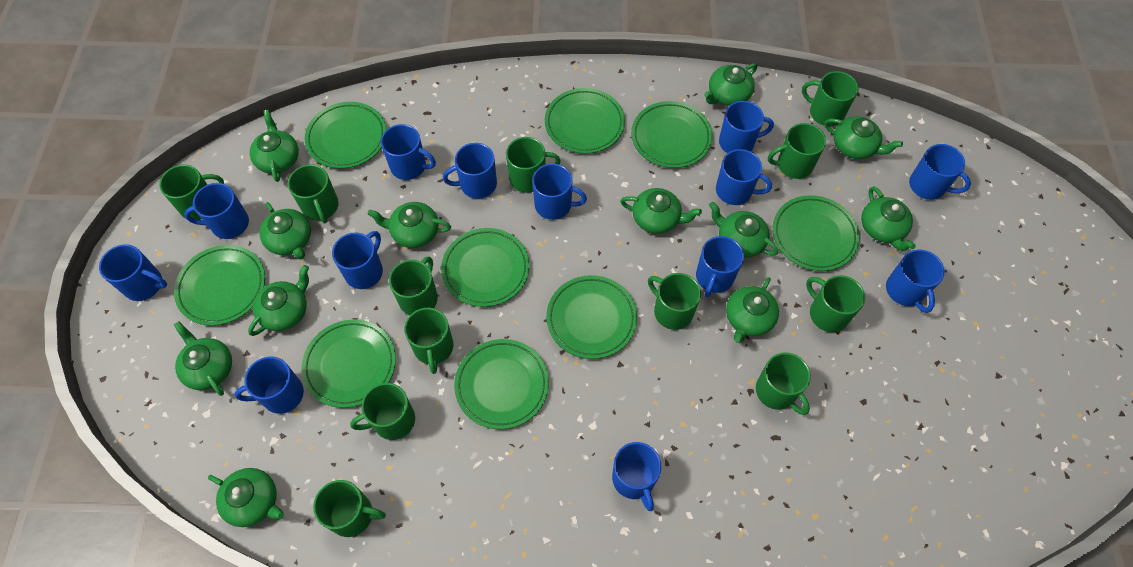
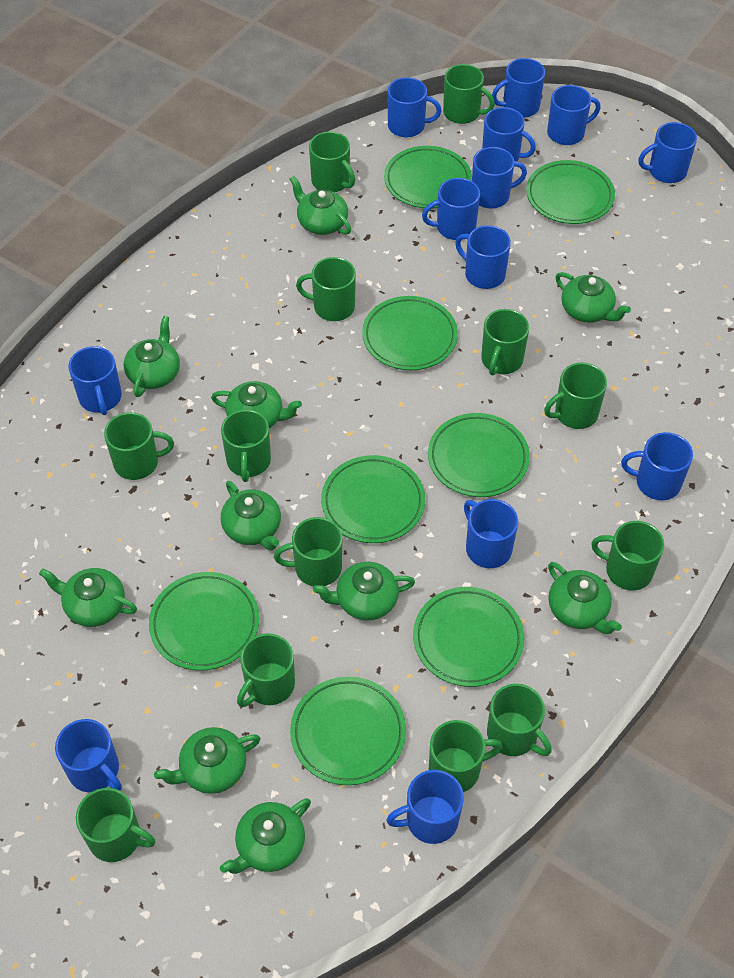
green mug: 12 -> 13
green plate: 9 -> 8
green teapot: 12 -> 10

